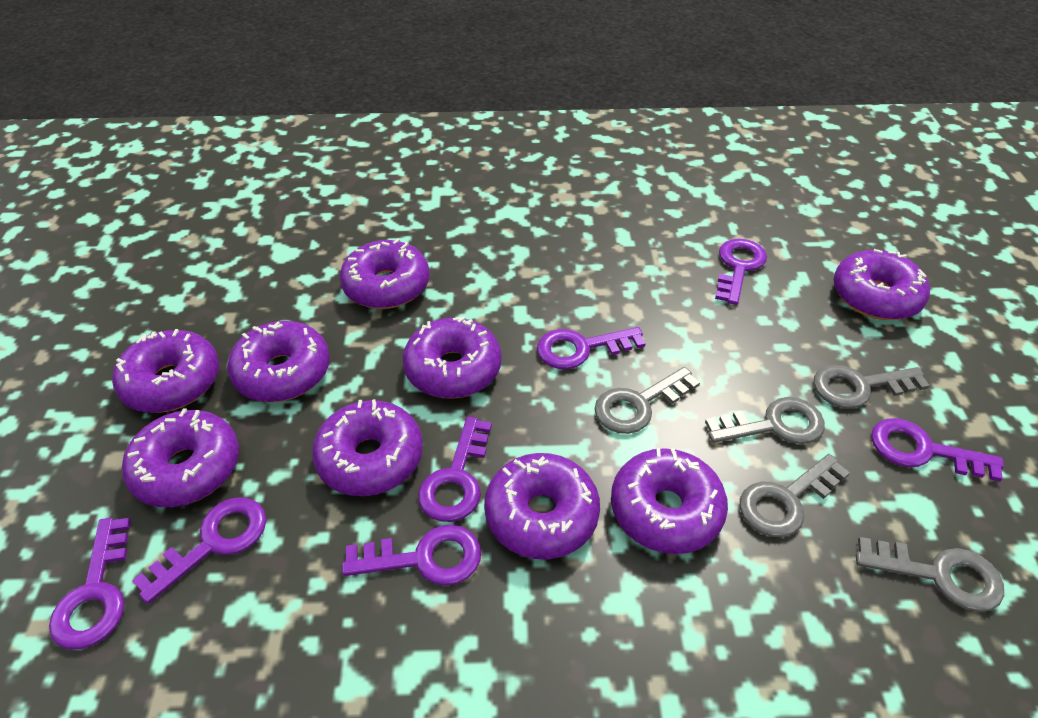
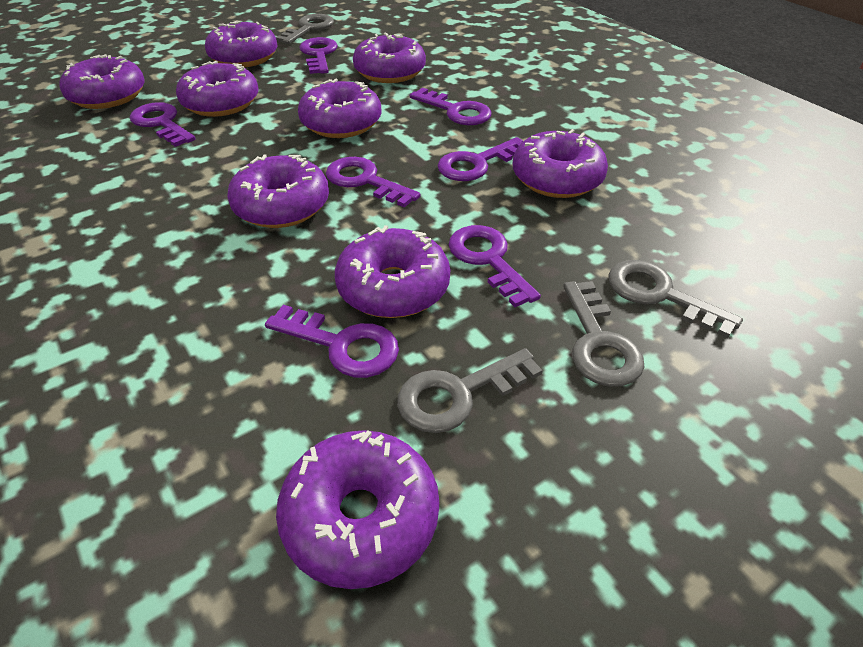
grey key: 5 -> 4

